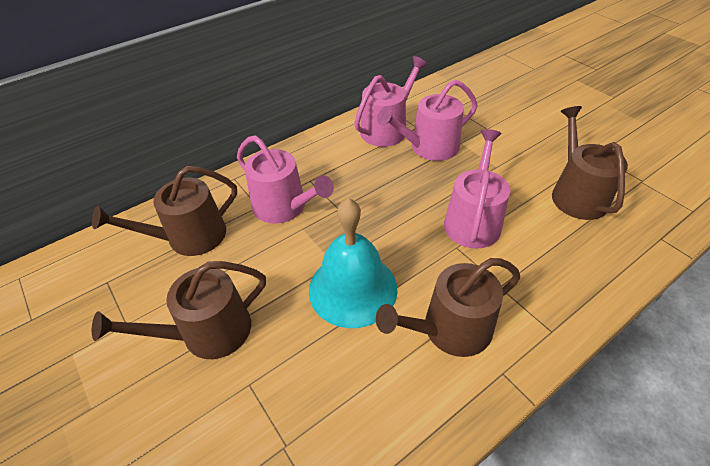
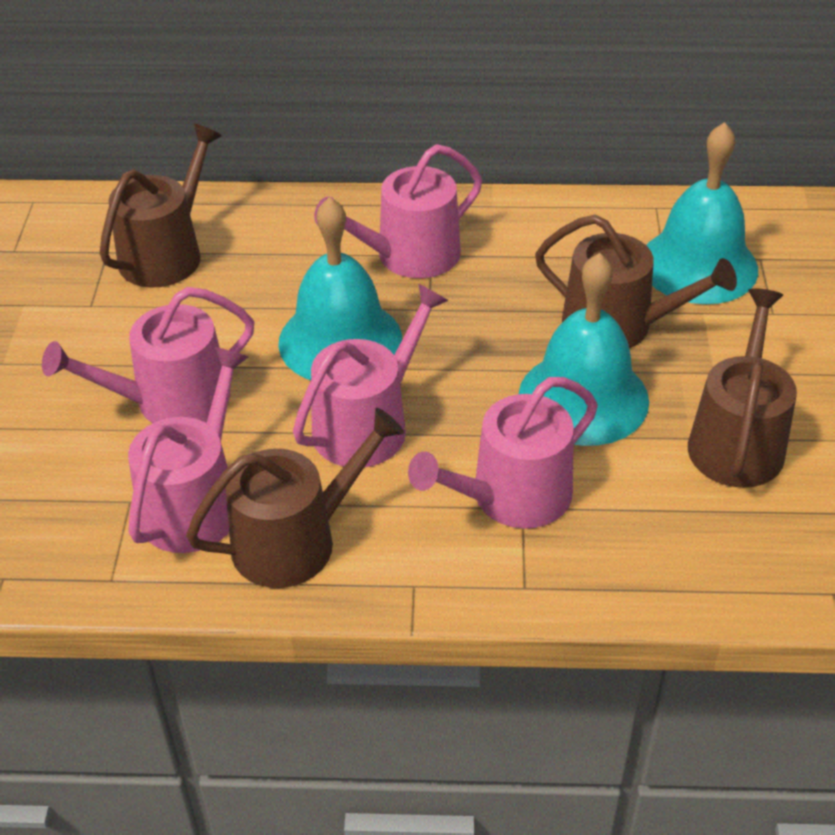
pink watering can: 4 -> 5
turquoise bell: 1 -> 3

